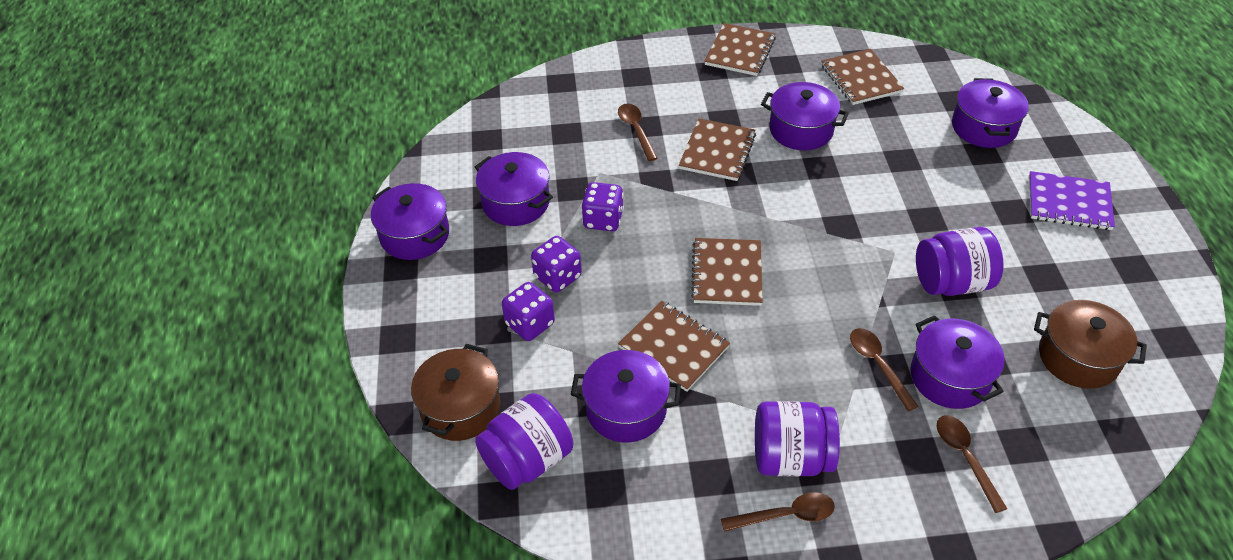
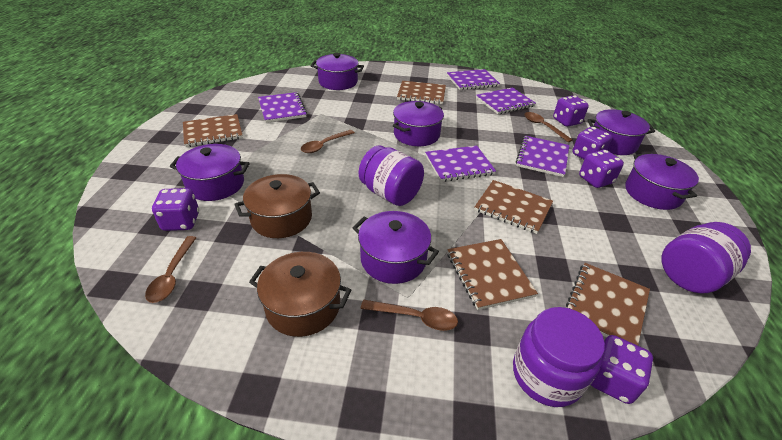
purple dice: 3 -> 5
purple notebook: 1 -> 5

